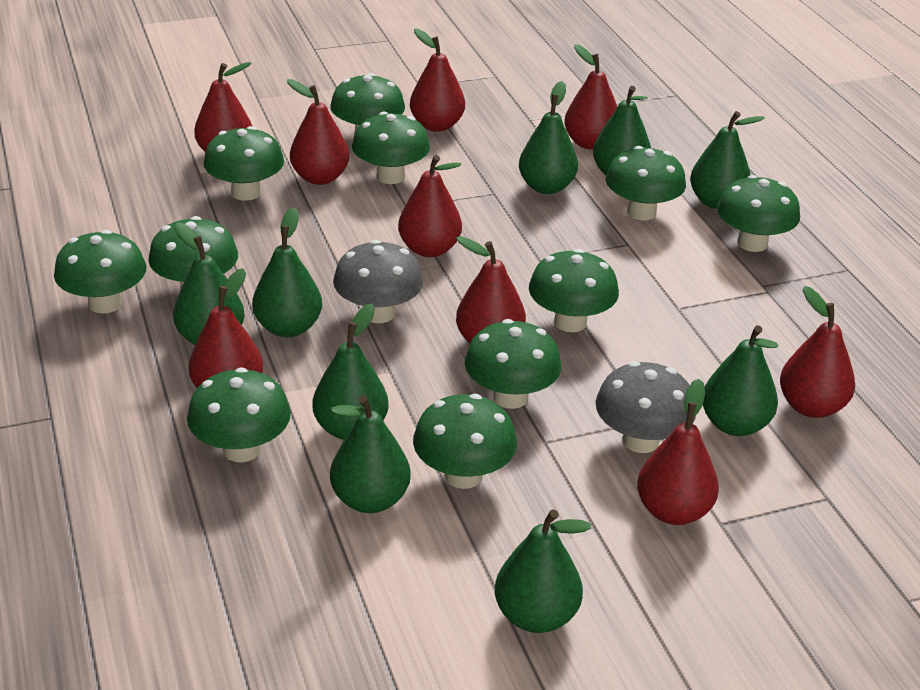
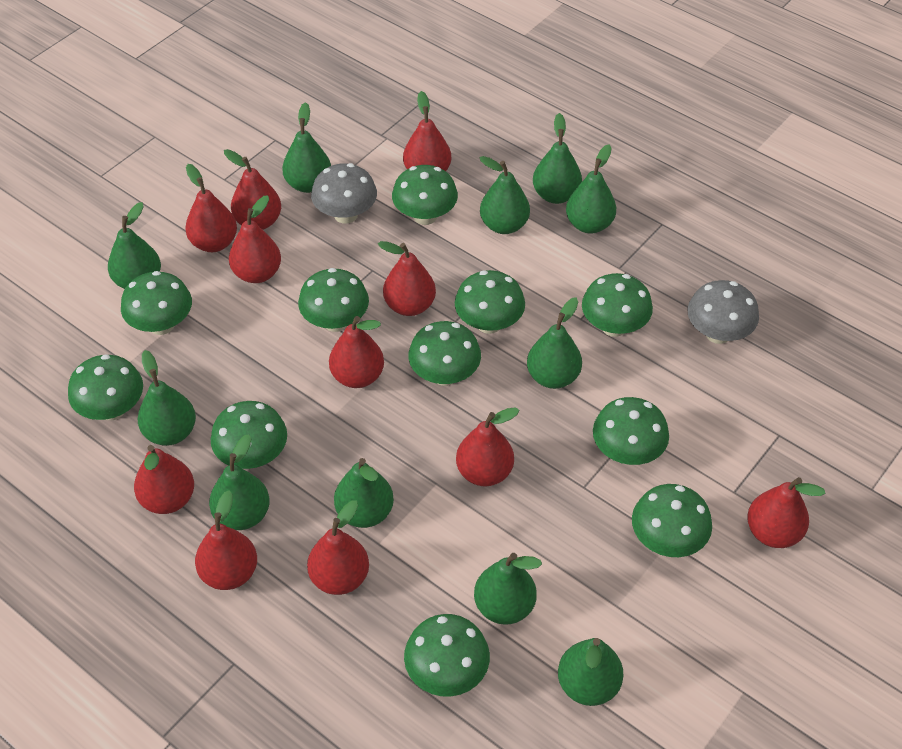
green pear: 9 -> 11
red pear: 9 -> 11

